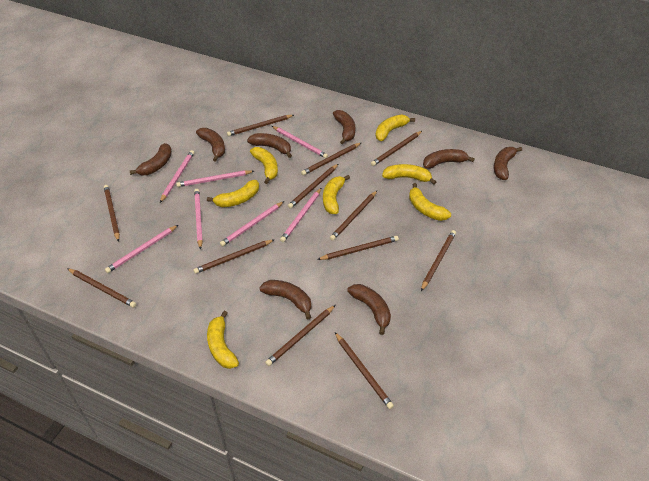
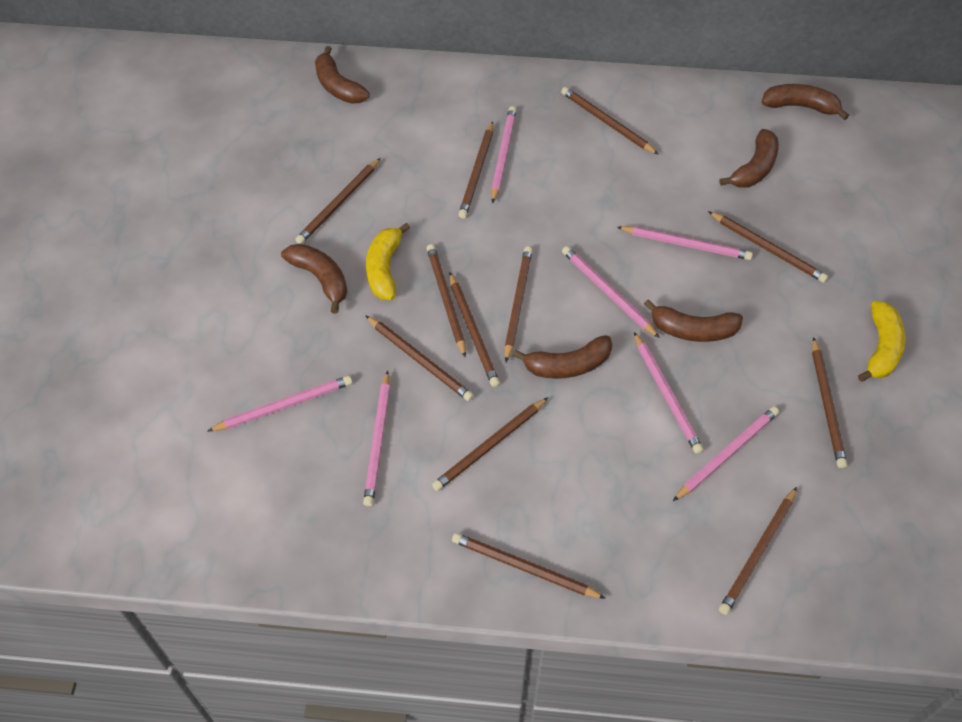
brown banana: 8 -> 6
yellow banana: 7 -> 2

